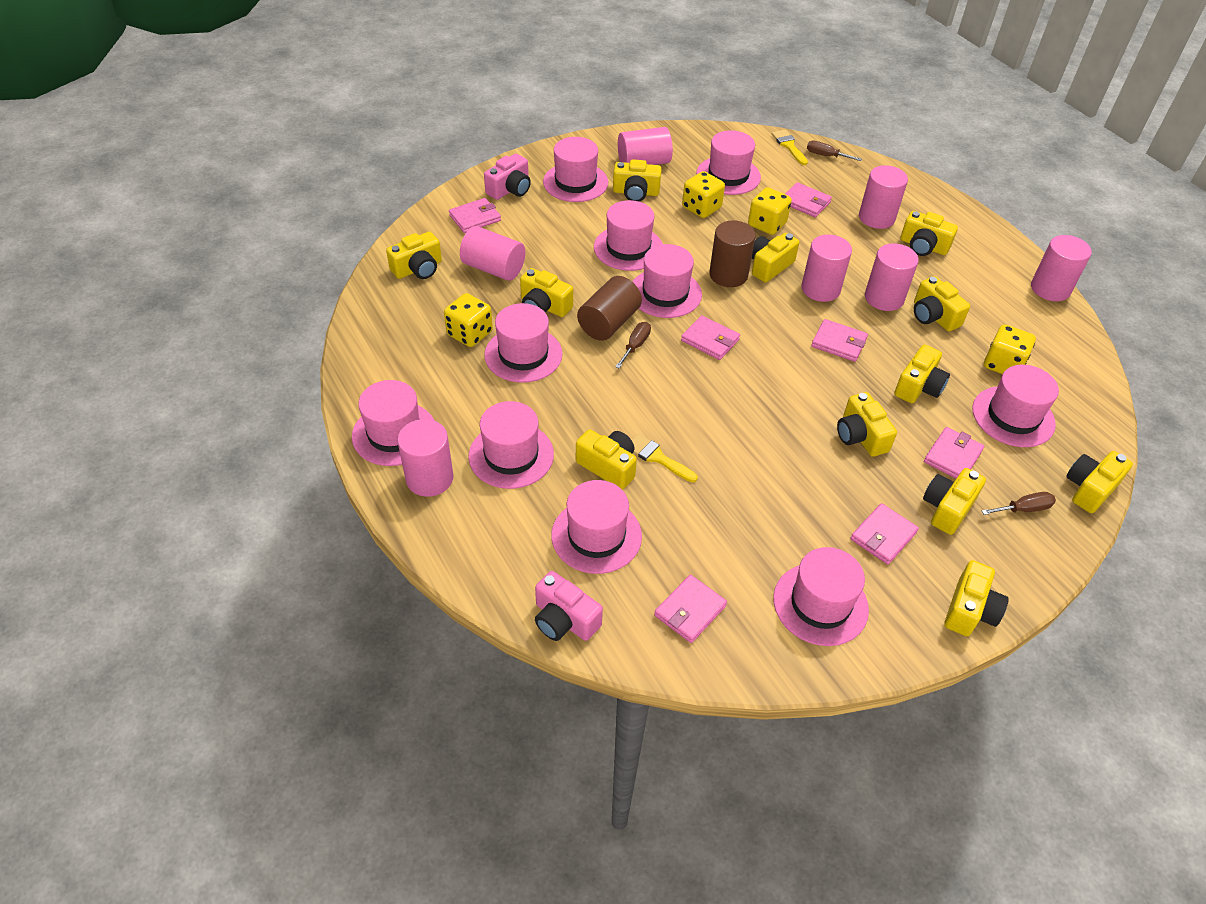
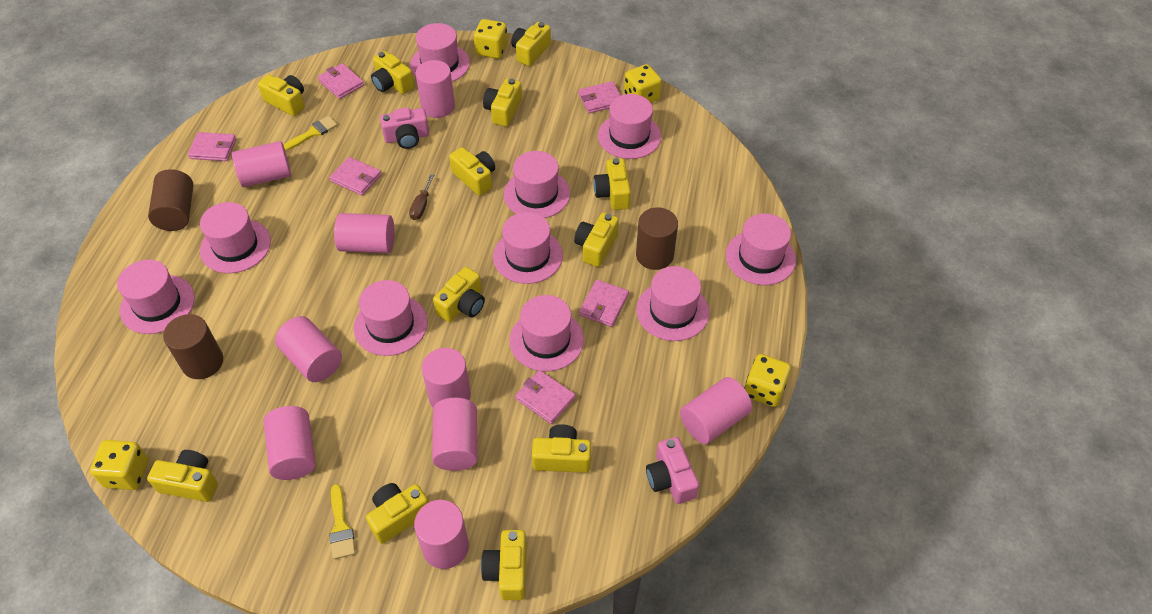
brown cylinder: 2 -> 3
brown screwdriver: 3 -> 1
pink cylinder: 7 -> 9
pink wallet: 7 -> 6

